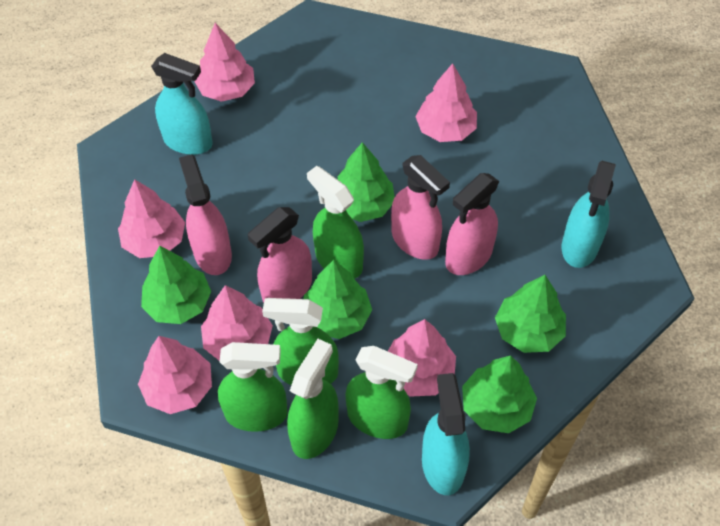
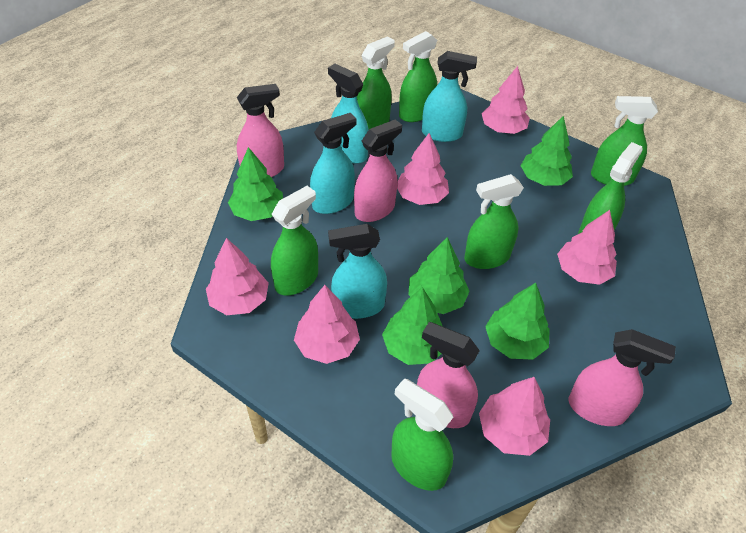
green spray bottle: 5 -> 7
turquoise spray bottle: 3 -> 4

